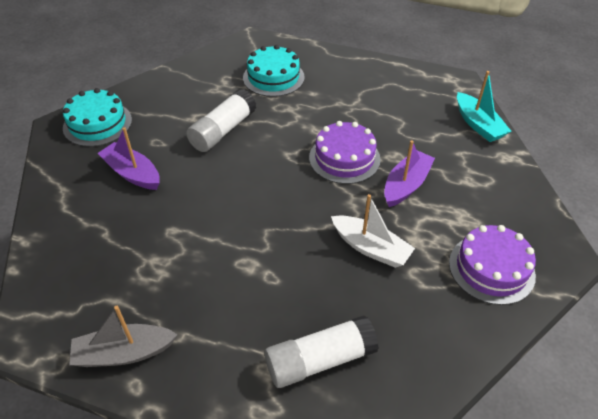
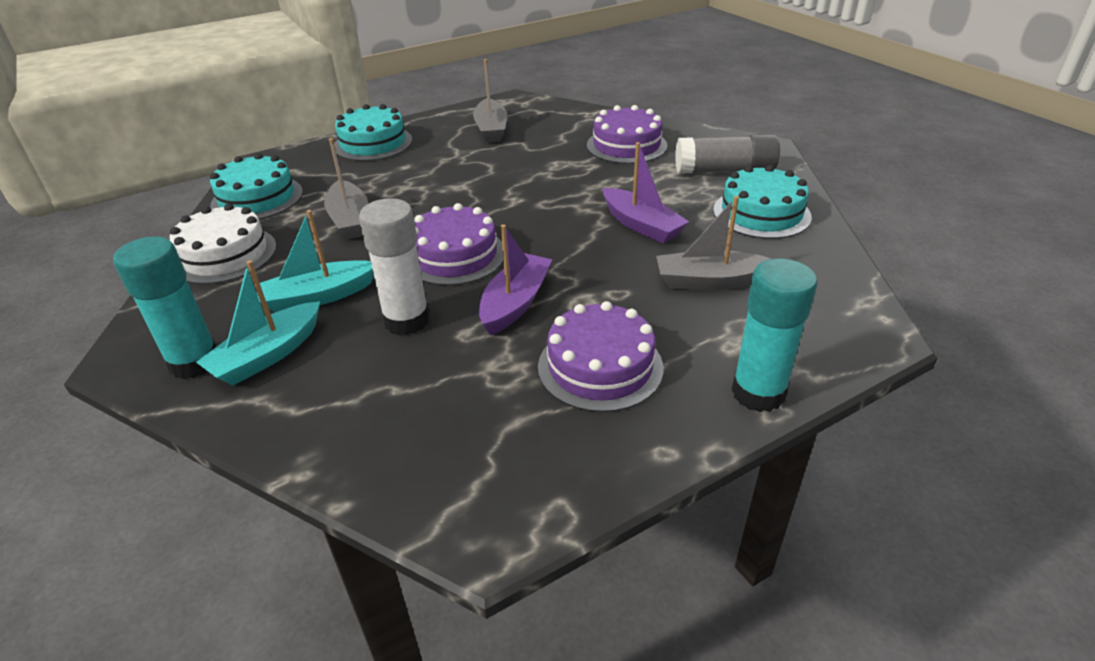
grey boat: 1 -> 3
grey glue stick: 0 -> 1
purple cake: 2 -> 3
turquoise boat: 1 -> 2
turquoise cake: 2 -> 3
turquoise glue stick: 0 -> 2
white boat: 1 -> 0
white cake: 0 -> 1
white glue stick: 2 -> 1

